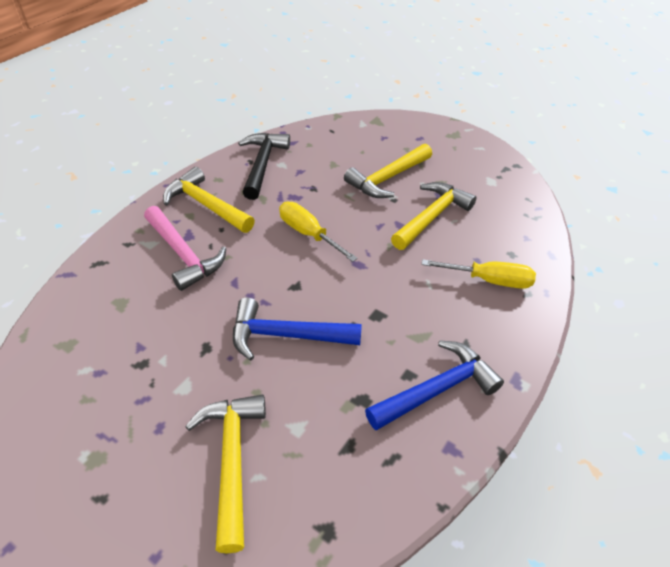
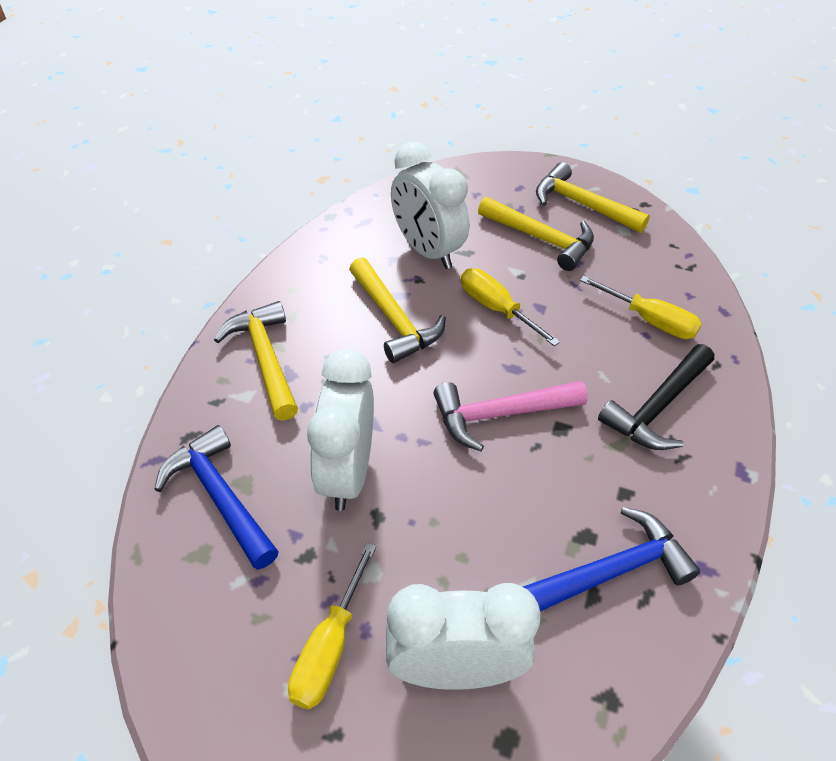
white clock: 0 -> 3
yellow screwdriver: 2 -> 3

